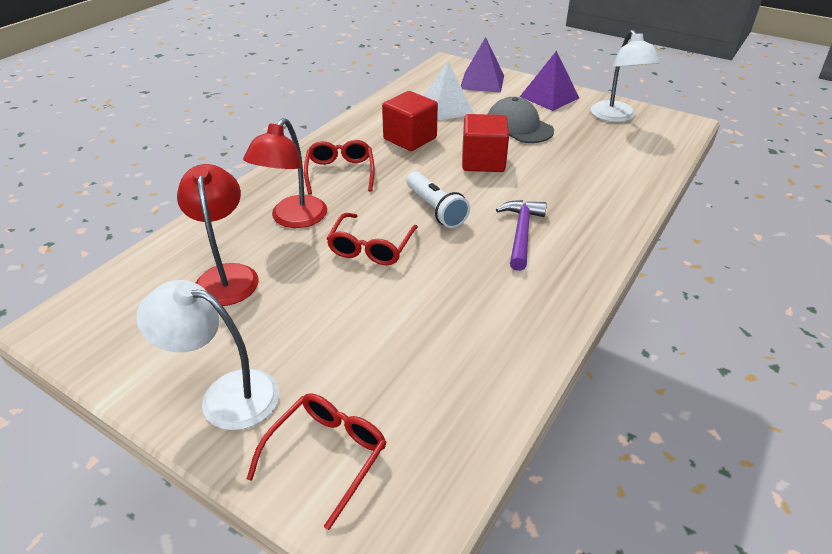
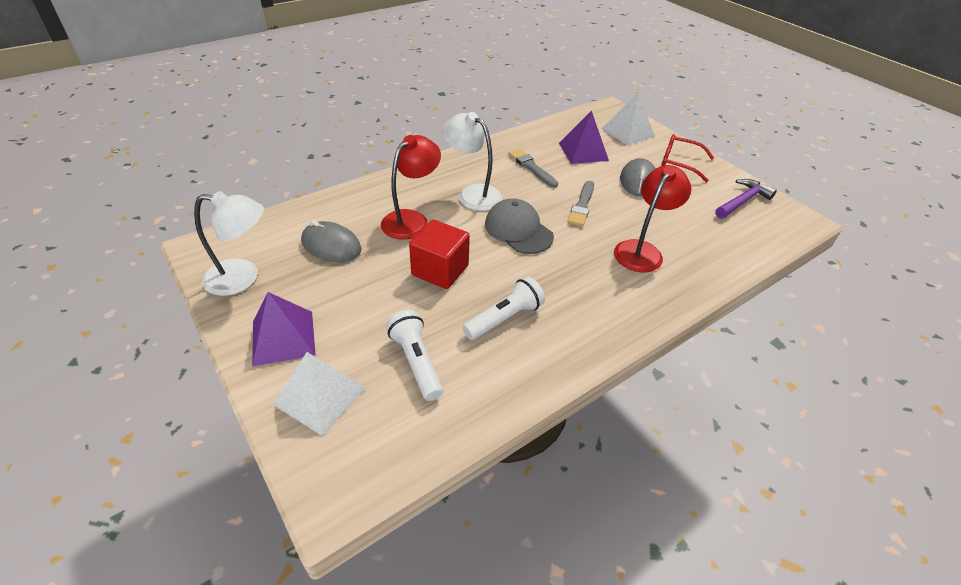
grey brush: 0 -> 2
grey mouse: 0 -> 2
red cube: 2 -> 1
red glasses: 3 -> 1
white flashlight: 1 -> 2
white pyramid: 1 -> 2

